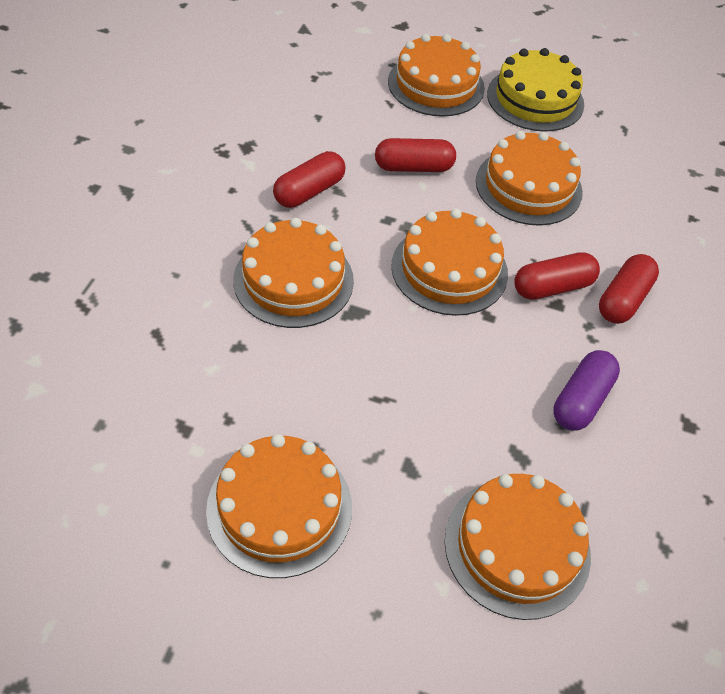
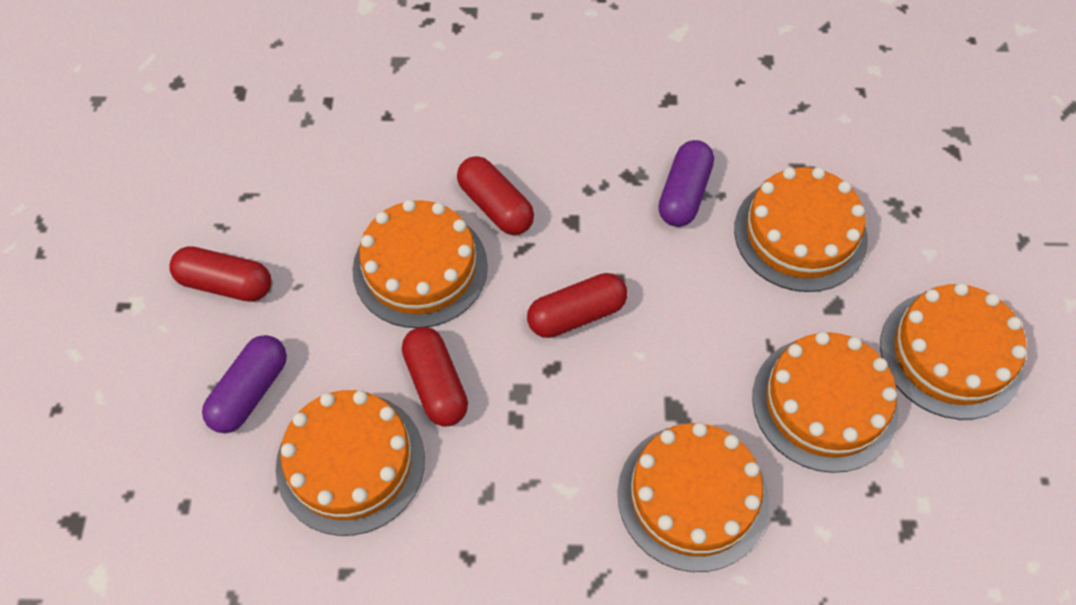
purple capsule: 1 -> 2
yellow cake: 1 -> 0

